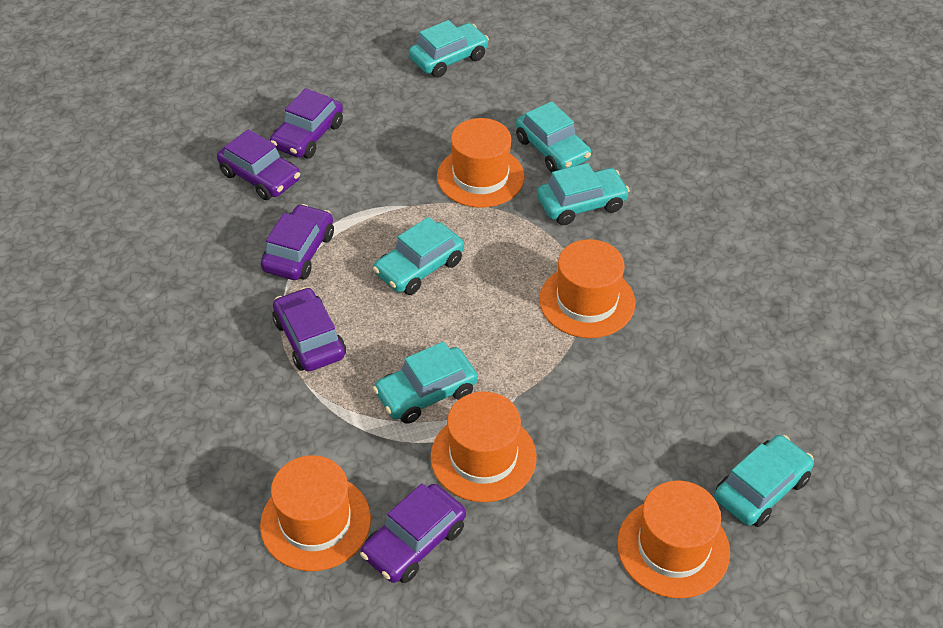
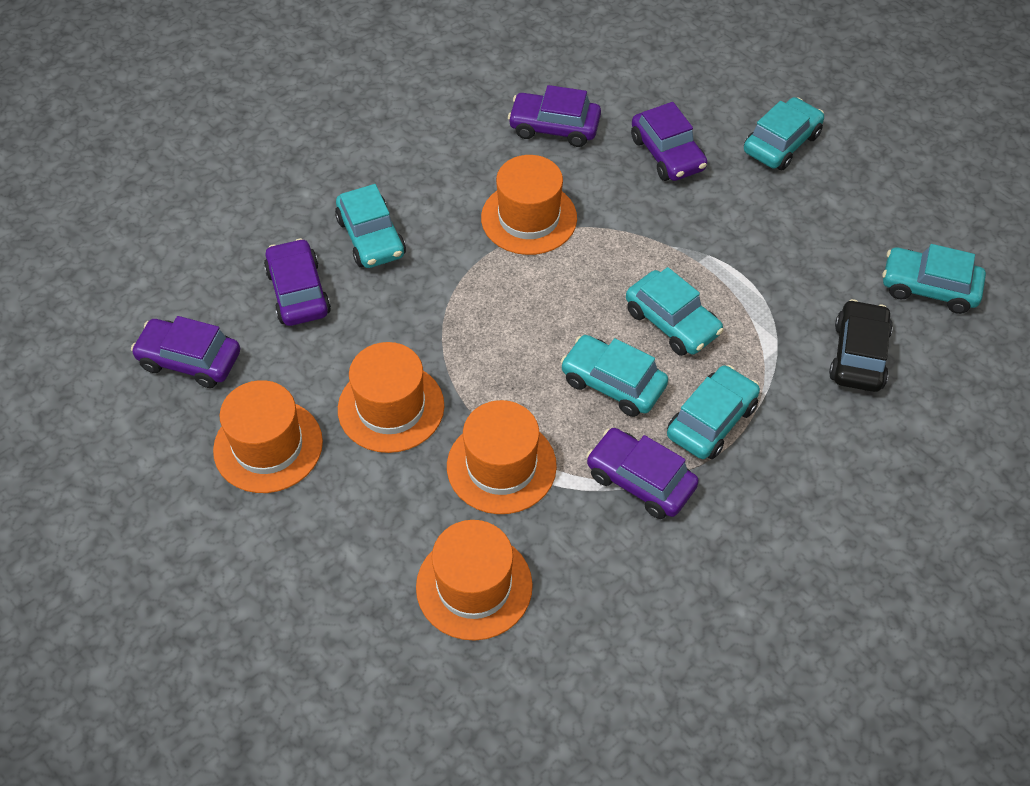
black car: 0 -> 1

